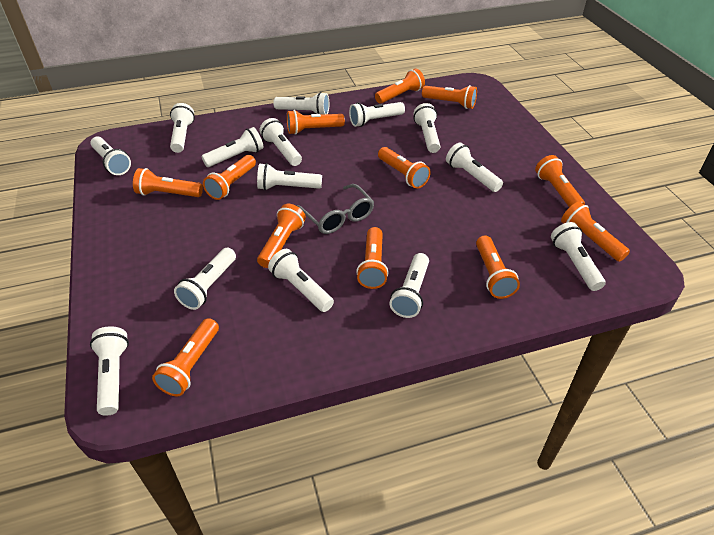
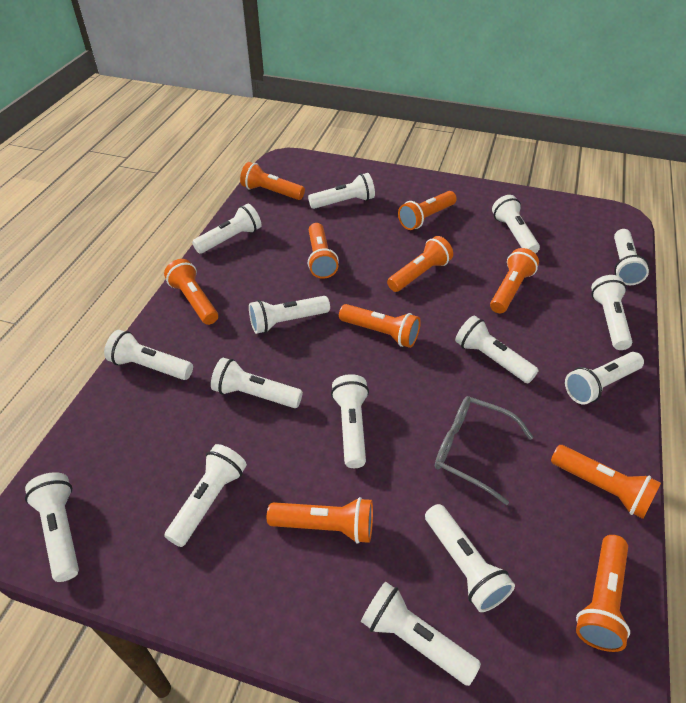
orange flashlight: 12 -> 10
white flashlight: 14 -> 15

